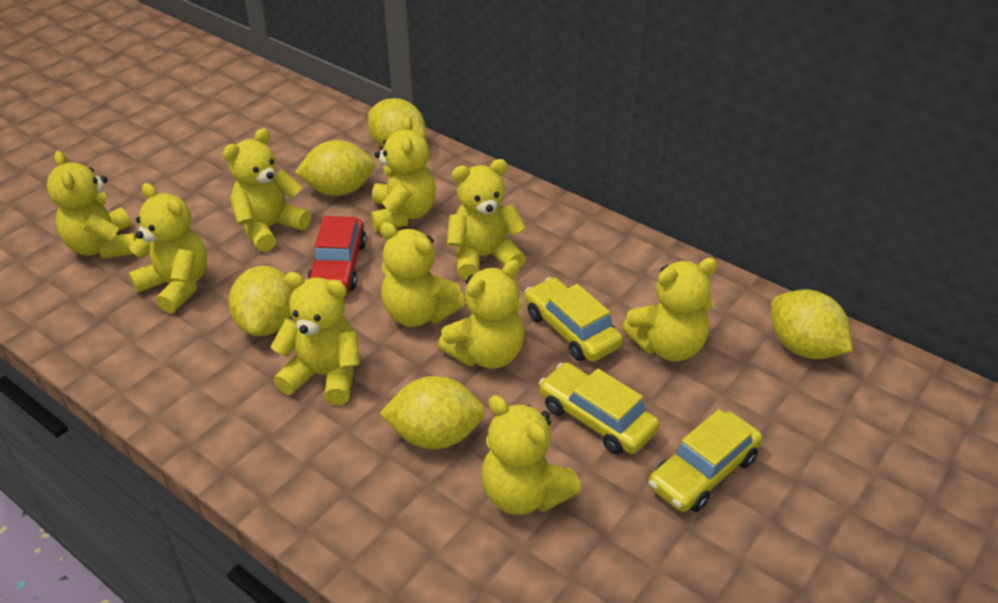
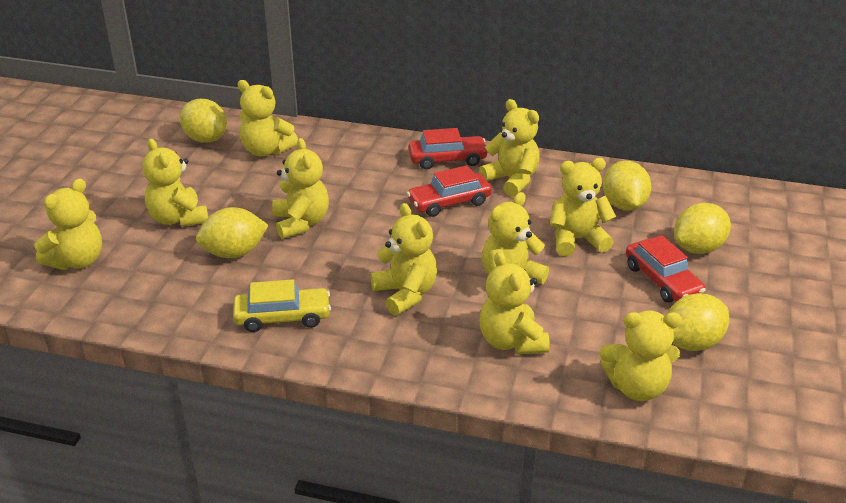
red car: 1 -> 3
yellow car: 3 -> 1

